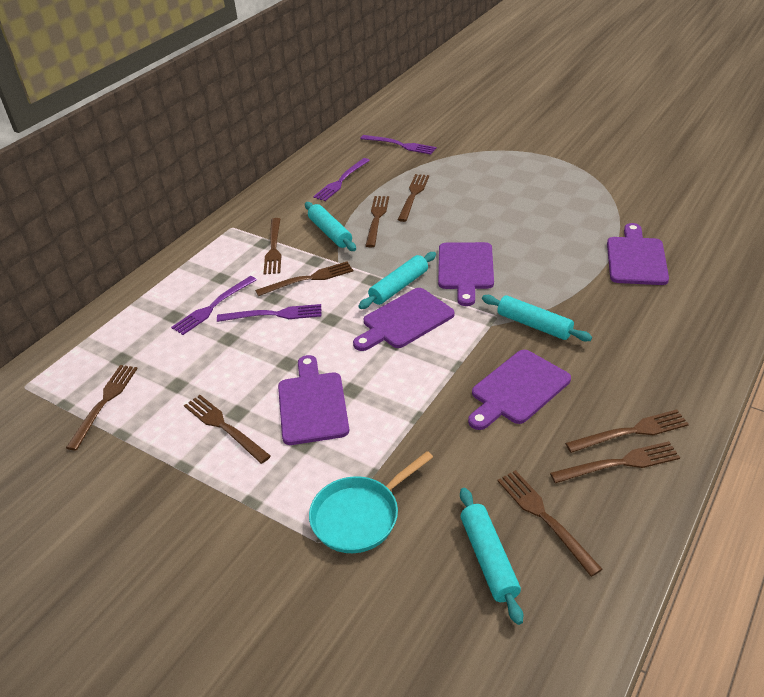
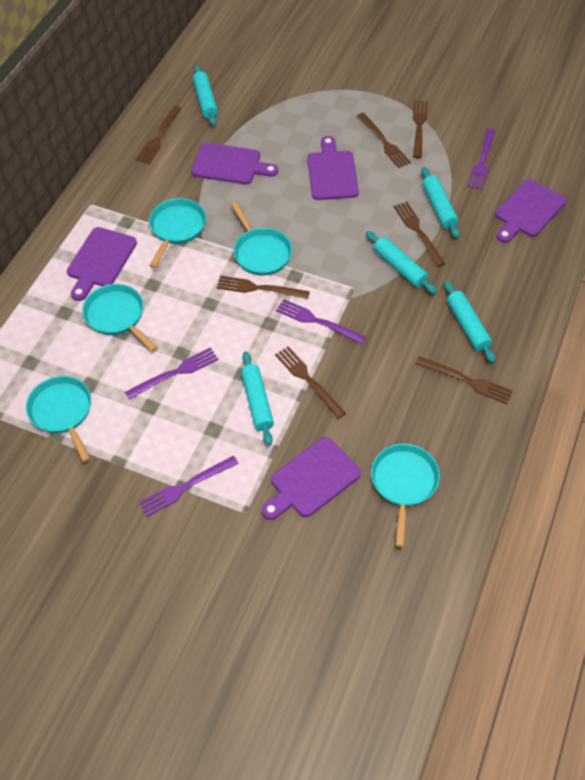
brown fork: 9 -> 7
turquoise pan: 1 -> 5
turquoise rolling pin: 4 -> 5

